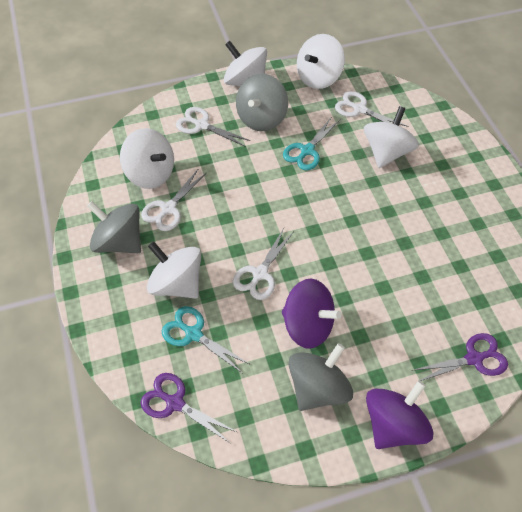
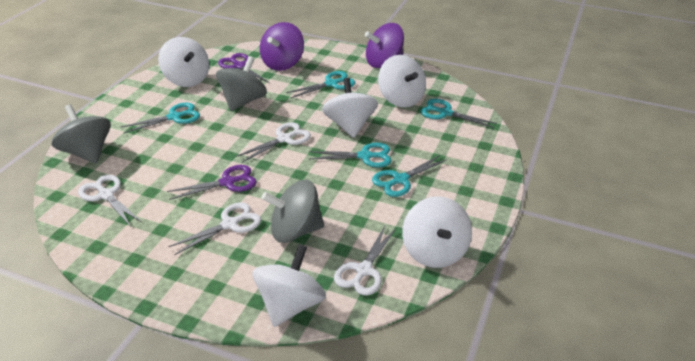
turquoise scissors: 2 -> 5

